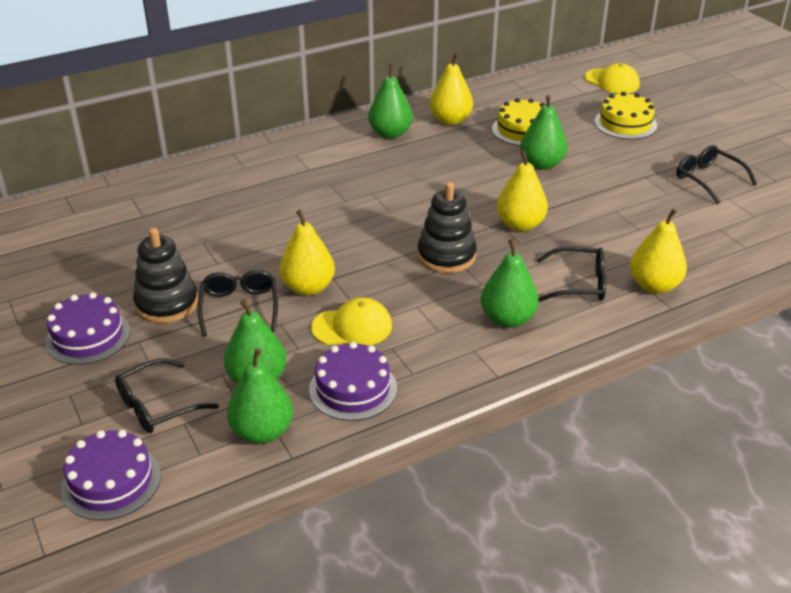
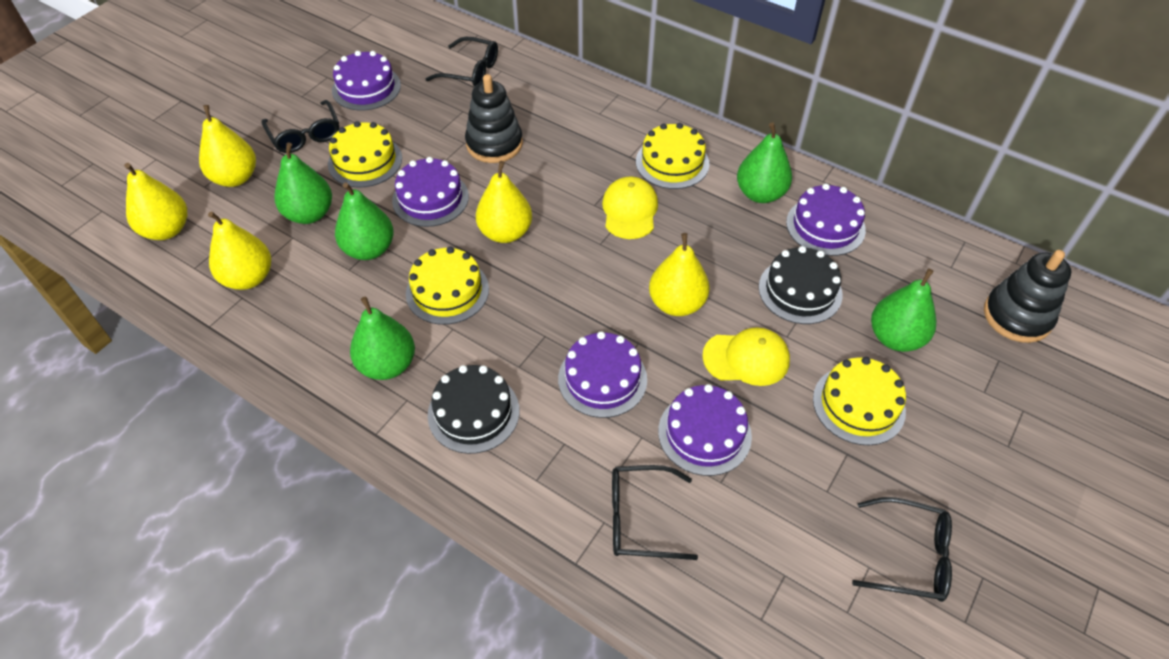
black cake: 0 -> 2
purple cake: 3 -> 5
yellow cake: 2 -> 4
yellow pear: 4 -> 5

